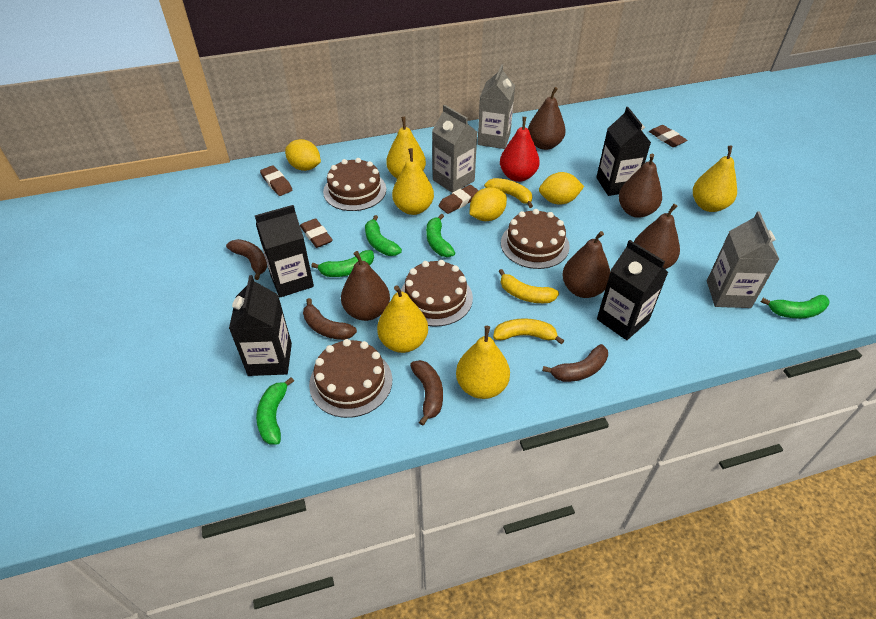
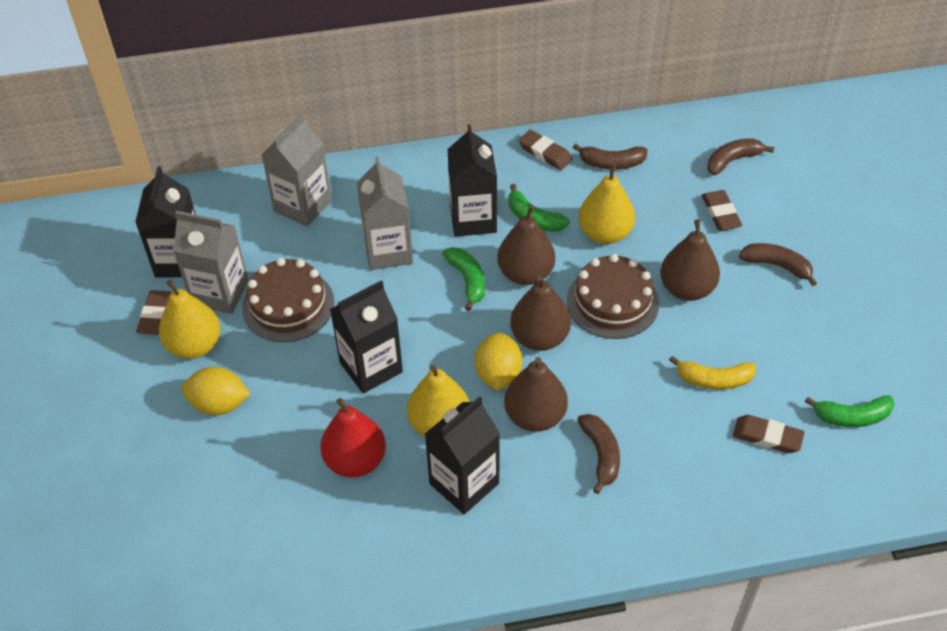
brown cake: 4 -> 2
brown pear: 5 -> 4
green banana: 5 -> 3
yellow banana: 3 -> 1
yellow lemon: 3 -> 2
yellow pear: 5 -> 3

